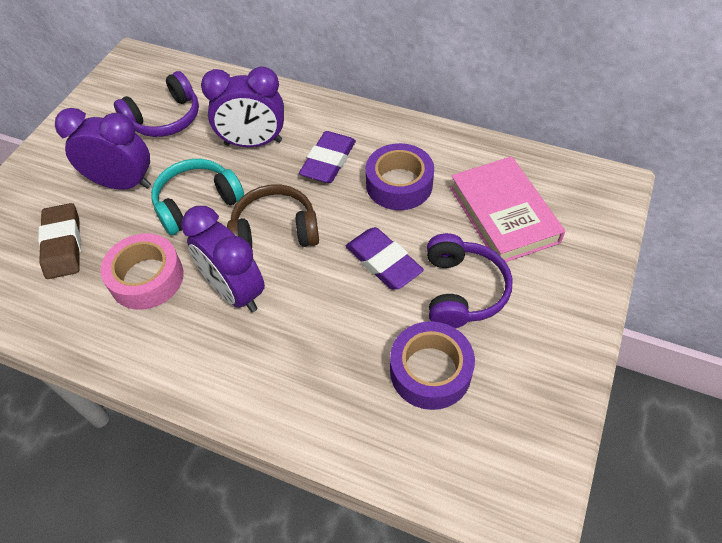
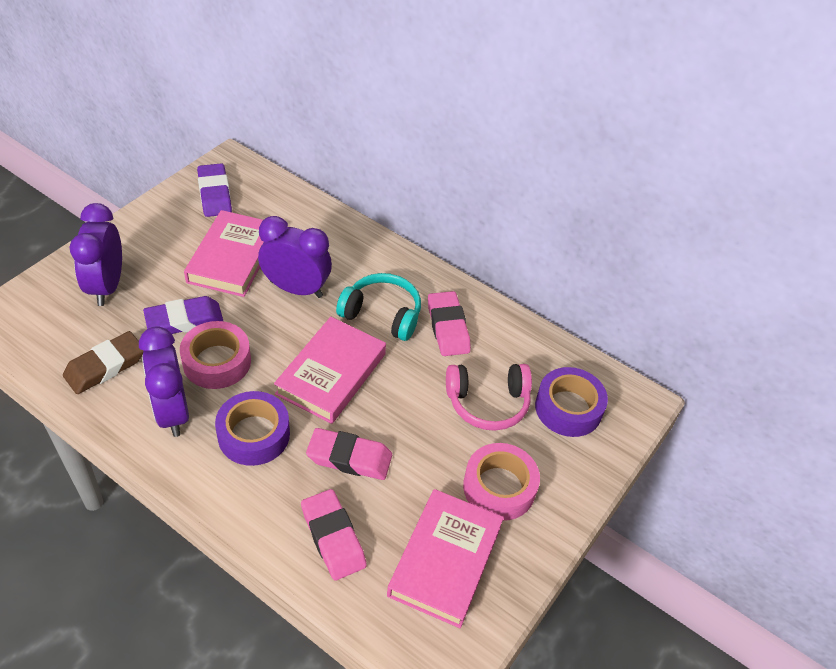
brown headphones: 1 -> 0
pink book: 1 -> 3
pink eraser: 0 -> 3
pink headphones: 0 -> 1
pink tape: 1 -> 2
purple headphones: 2 -> 0

